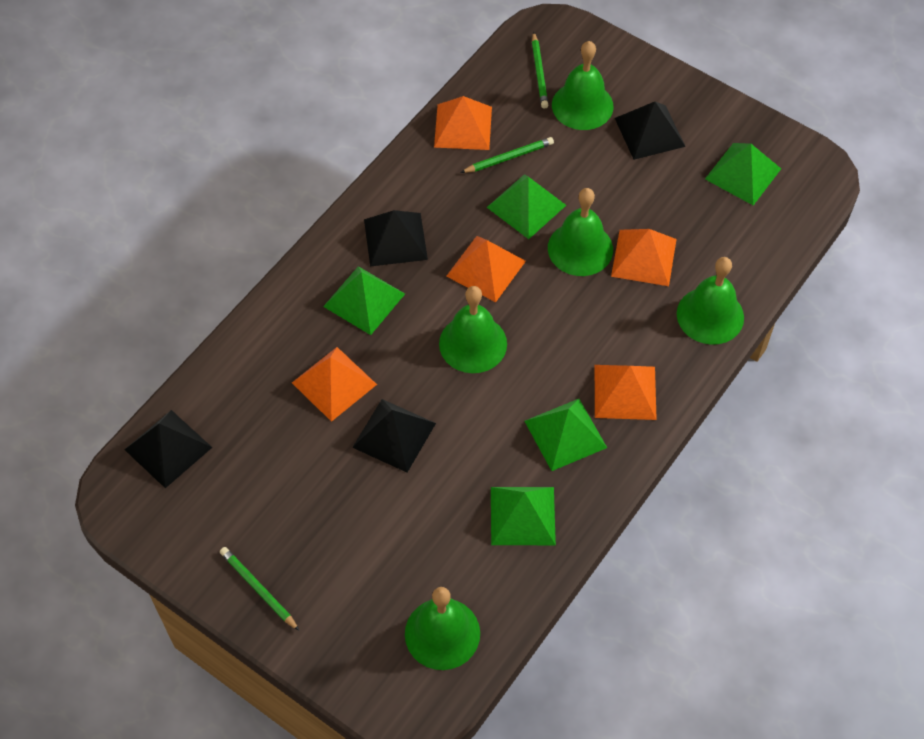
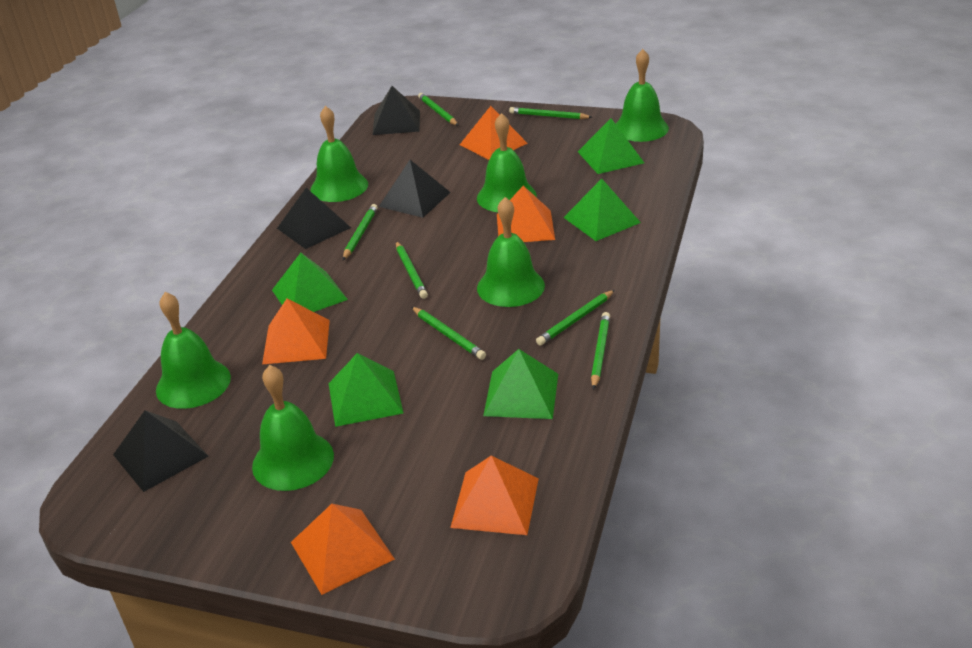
green bell: 5 -> 6
green pencil: 3 -> 7

